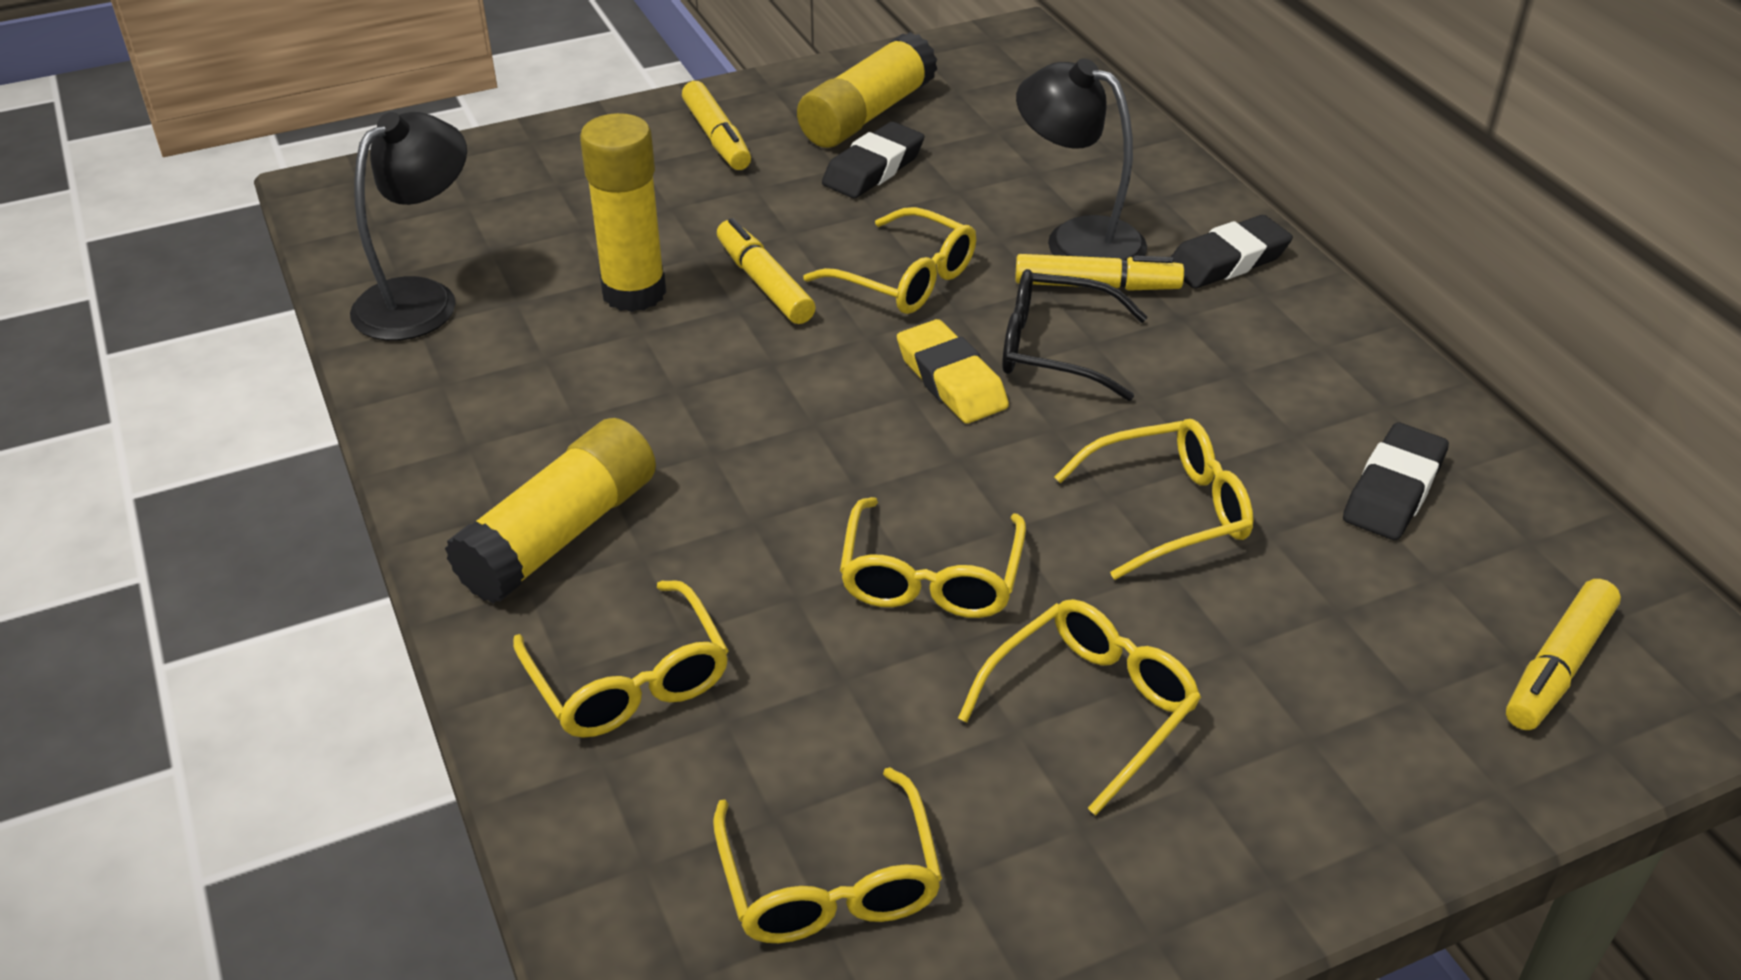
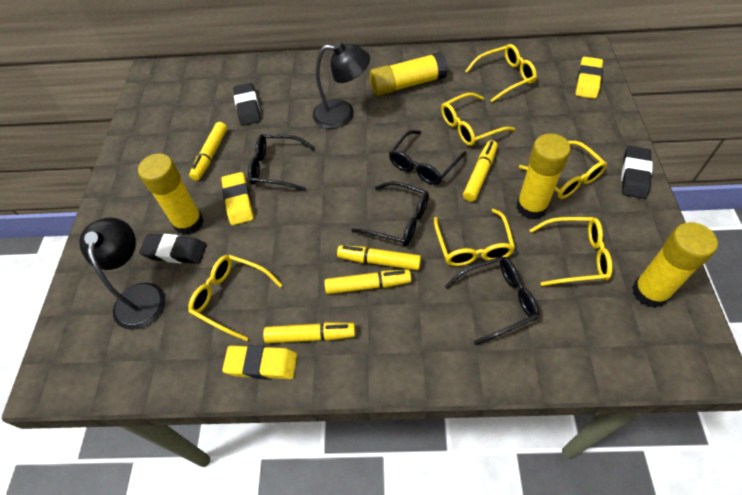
black glasses: 1 -> 4
yellow eraser: 1 -> 3
yellow glue stick: 3 -> 4
yellow marker: 4 -> 5

